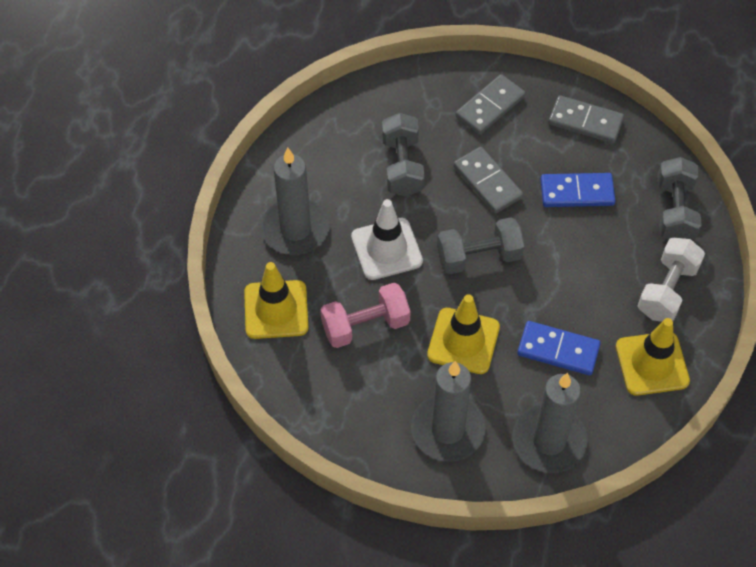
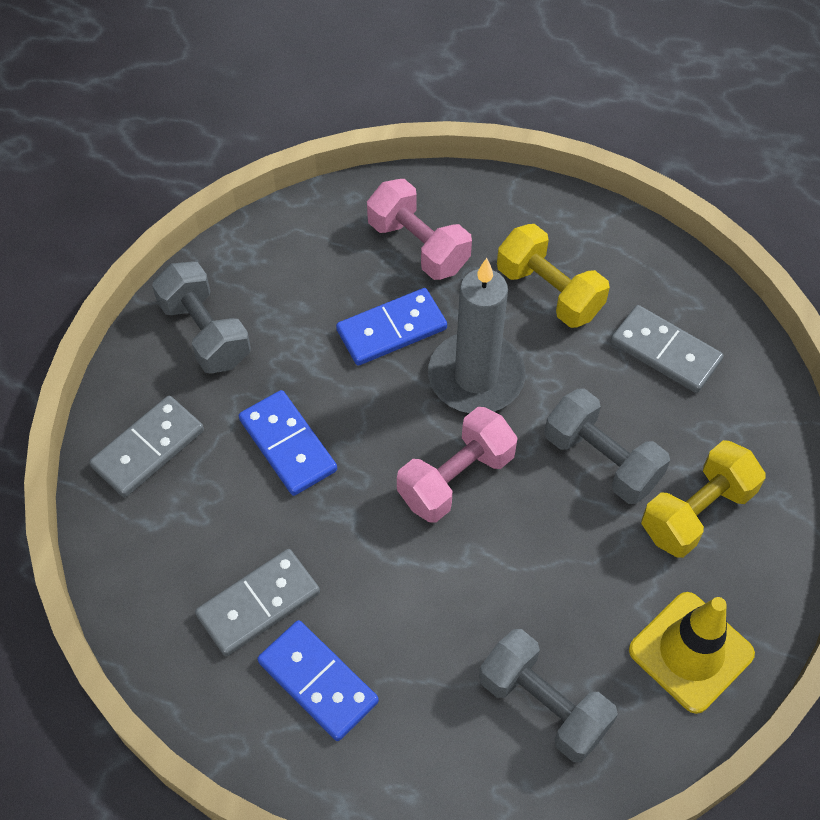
blue domino: 2 -> 3
grey candle: 3 -> 1
pink dumbbell: 1 -> 2
white dumbbell: 1 -> 0
white traffic cone: 1 -> 0
yellow dumbbell: 0 -> 2
yellow traffic cone: 3 -> 1

